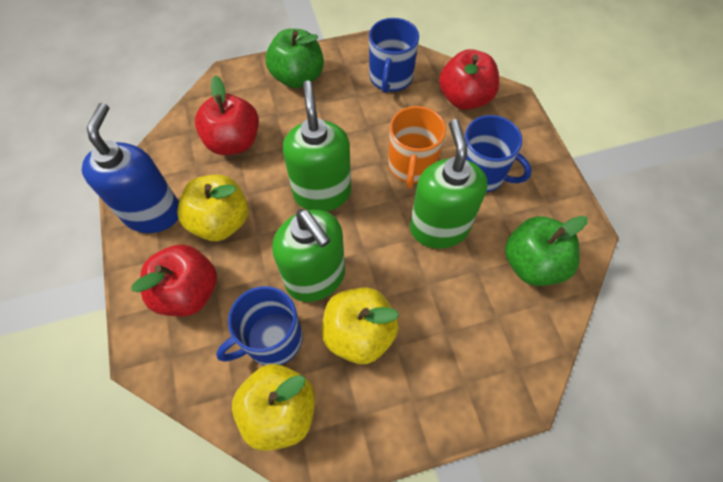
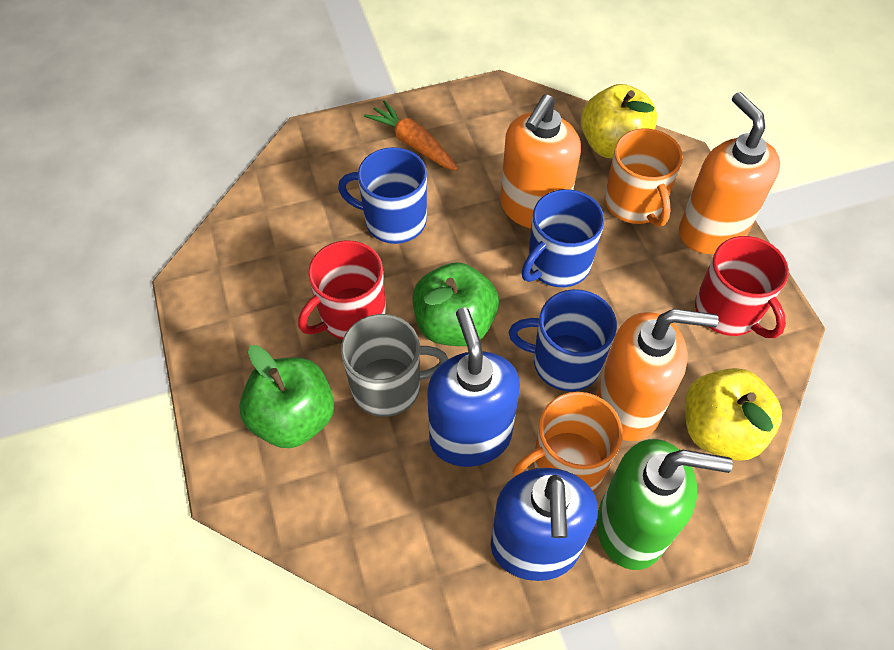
blue soap dispenser: 1 -> 2
green soap dispenser: 3 -> 1
grey mug: 0 -> 1
orange carrot: 0 -> 1
orange mug: 1 -> 2
orange soap dispenser: 0 -> 3
red apple: 3 -> 0
red mug: 0 -> 2
yellow apple: 3 -> 2

